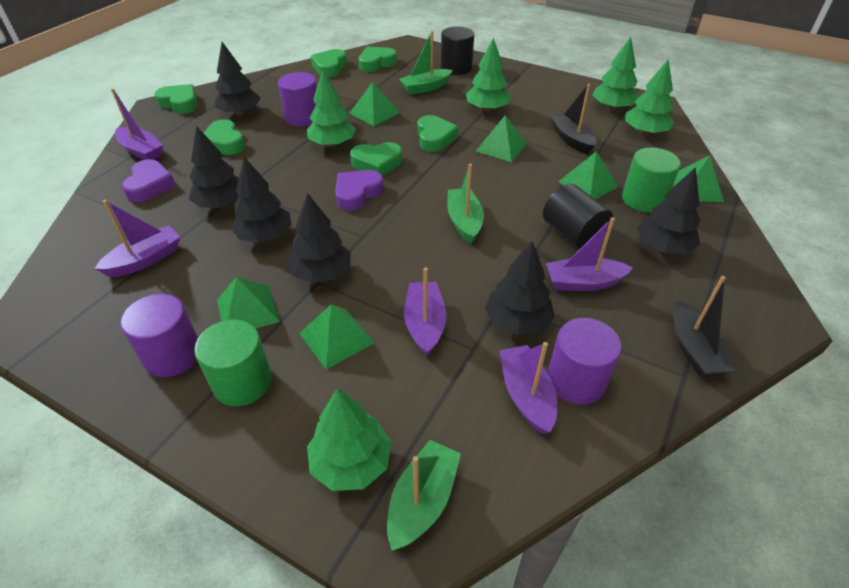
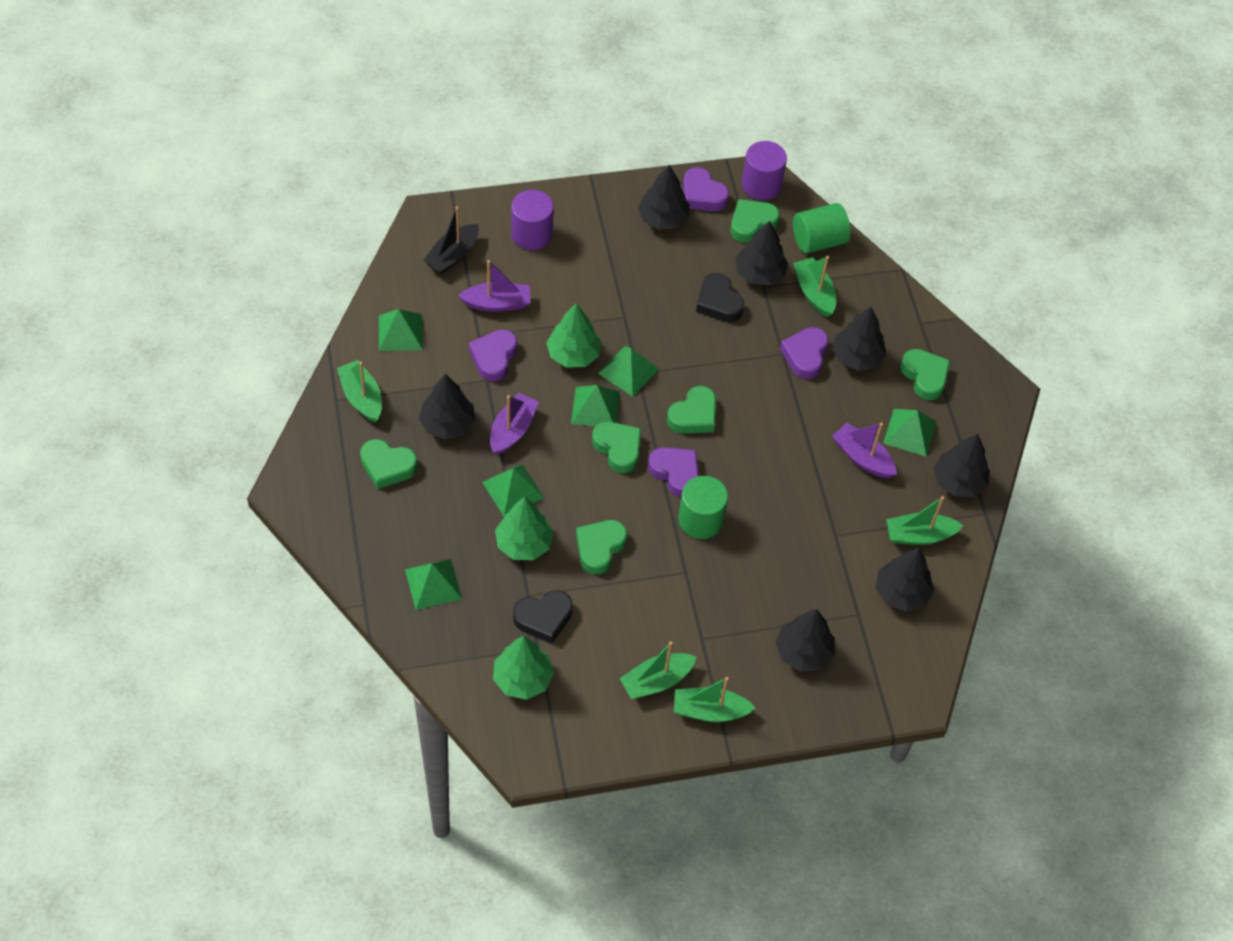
black boat: 2 -> 1
black cylinder: 2 -> 0
black heart: 0 -> 2
black tree: 6 -> 7
green boat: 3 -> 5
green tree: 5 -> 3
purple boat: 5 -> 3
purple cylinder: 3 -> 2
purple heart: 2 -> 4

